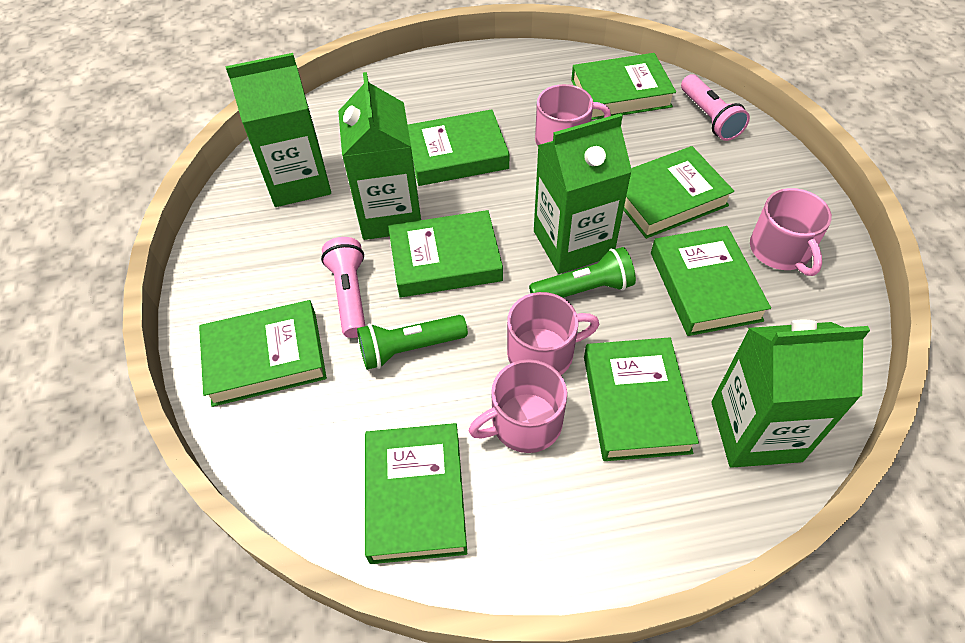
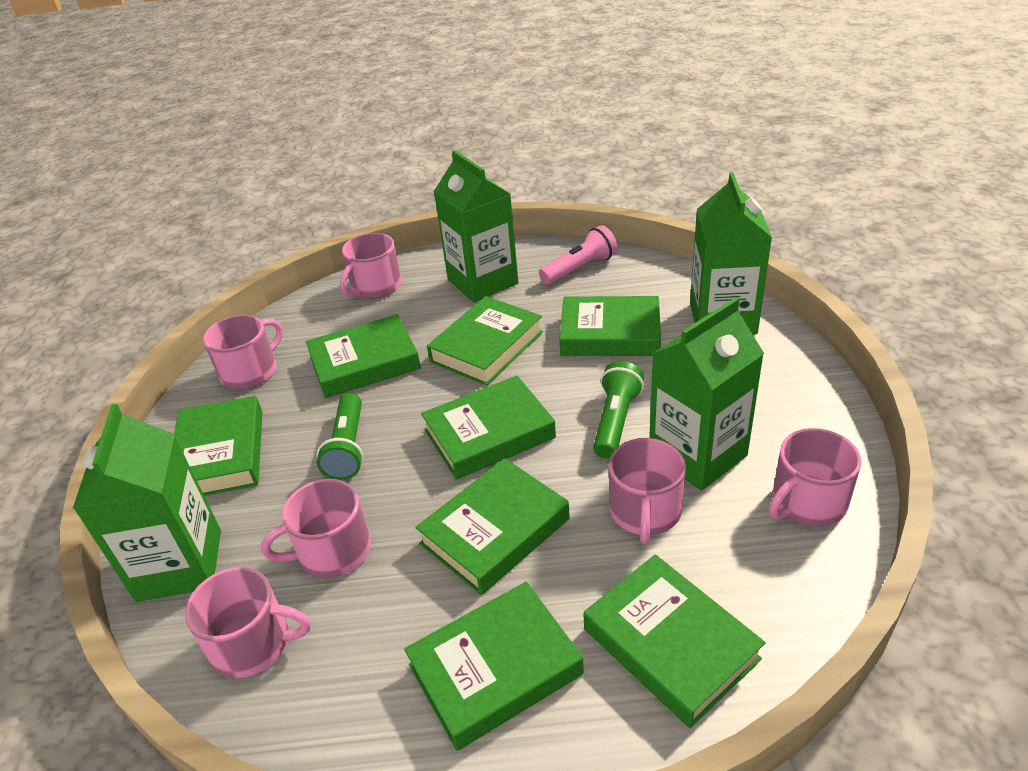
pink flashlight: 2 -> 1
pink mug: 4 -> 6

